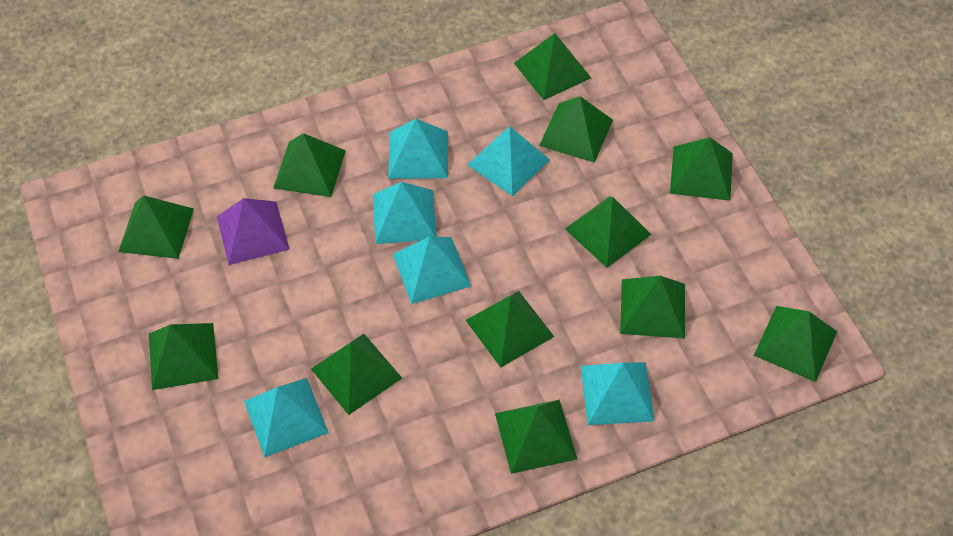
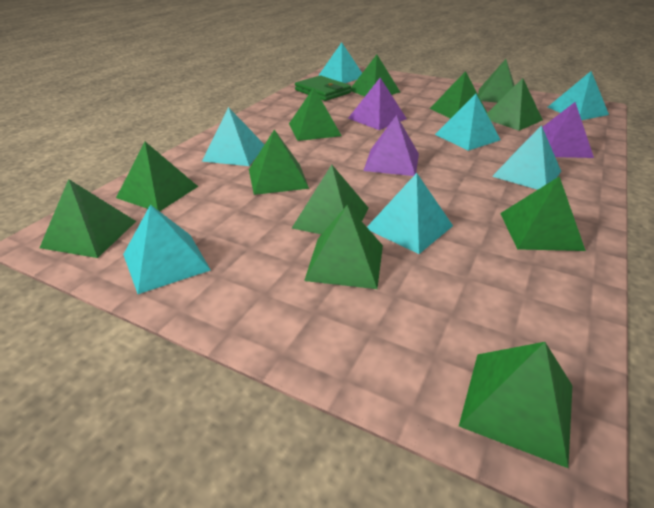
green wallet: 0 -> 1
purple pyramid: 1 -> 3
turquoise pyramid: 6 -> 7

